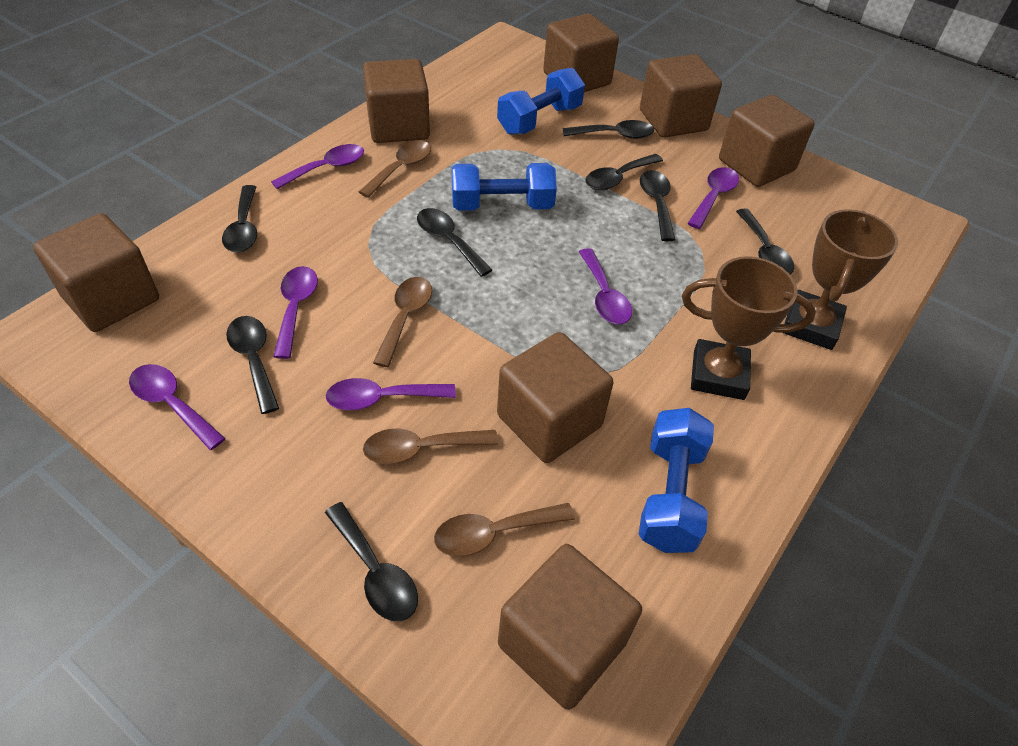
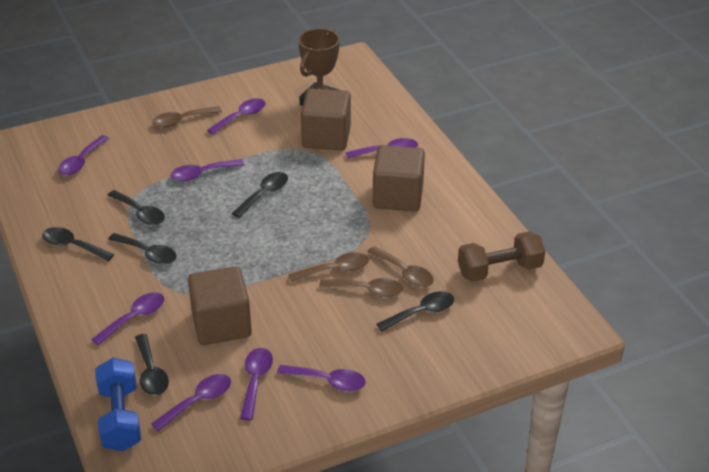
black spoon: 8 -> 6
blue dumbbell: 3 -> 1
brown cube: 7 -> 3
brown dumbbell: 0 -> 1
brown trophy: 2 -> 1
purple spoon: 6 -> 8

